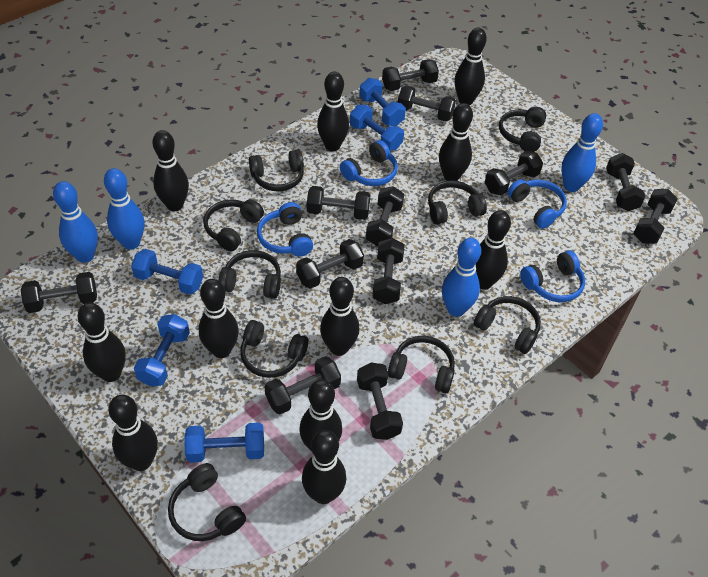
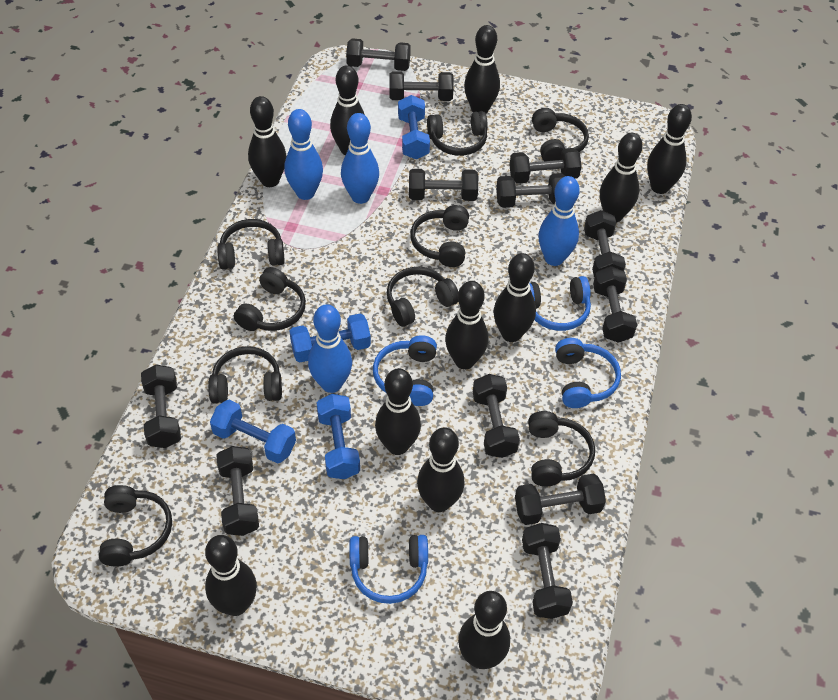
blue dumbbell: 5 -> 4

